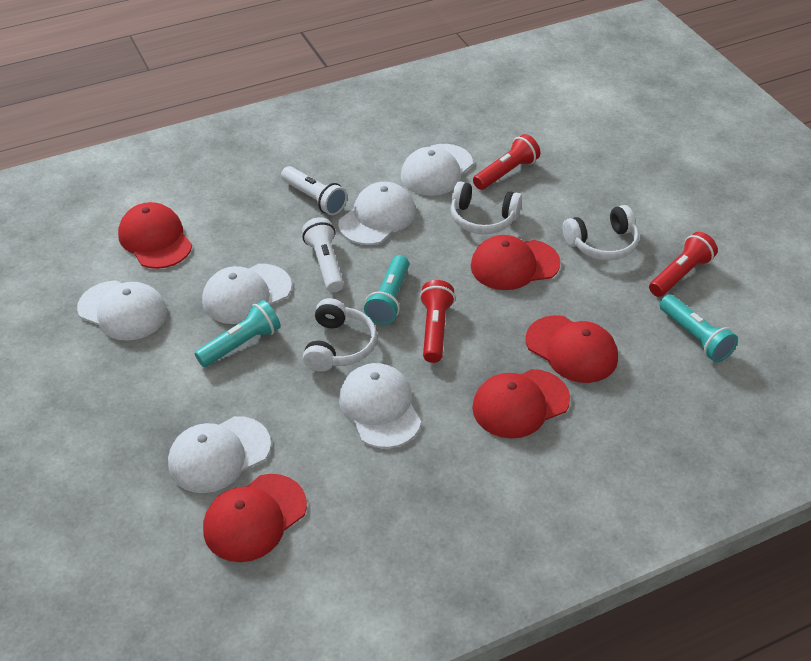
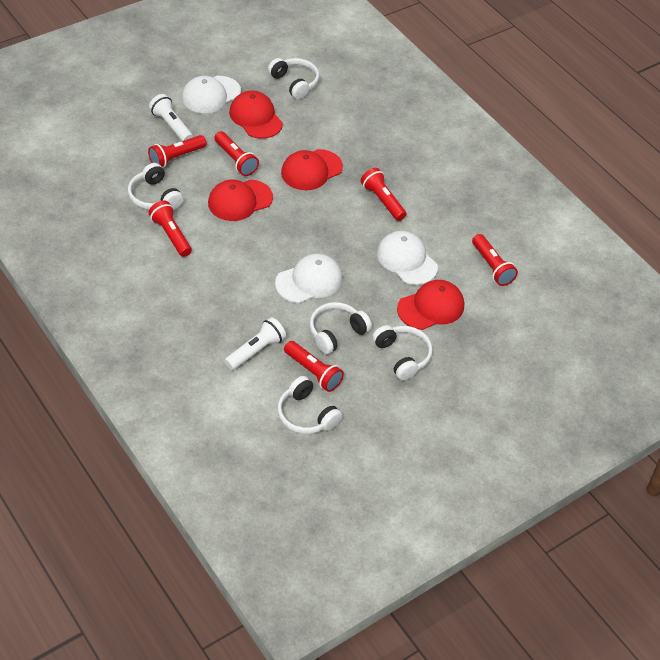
red cap: 5 -> 4
red flashlight: 3 -> 6
turquoise flashlight: 3 -> 0
white cap: 6 -> 3
white headphones: 3 -> 5

